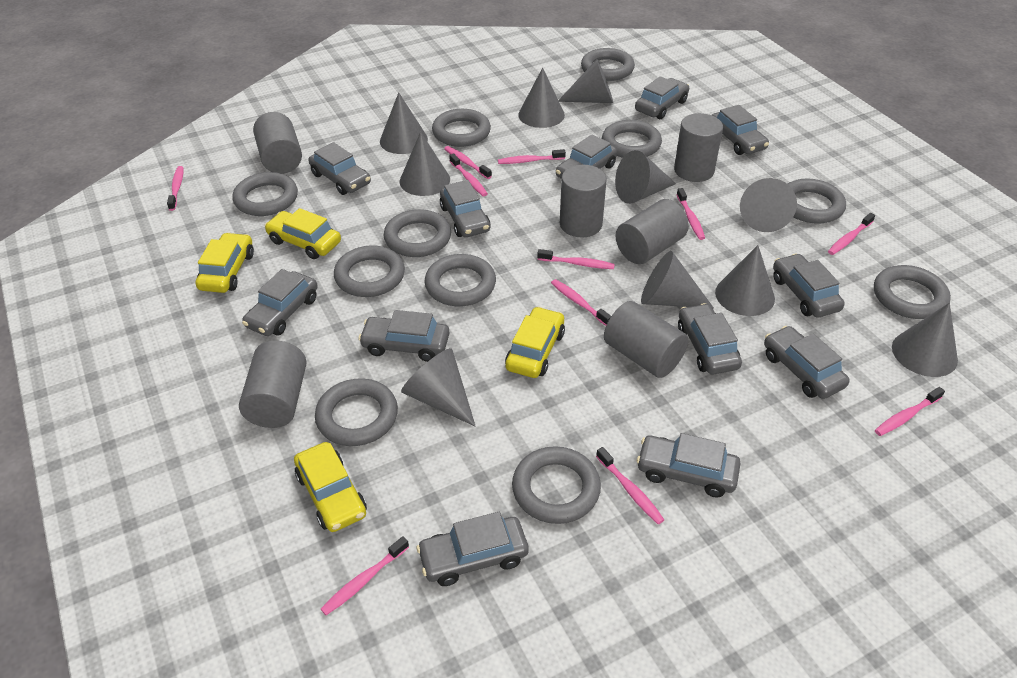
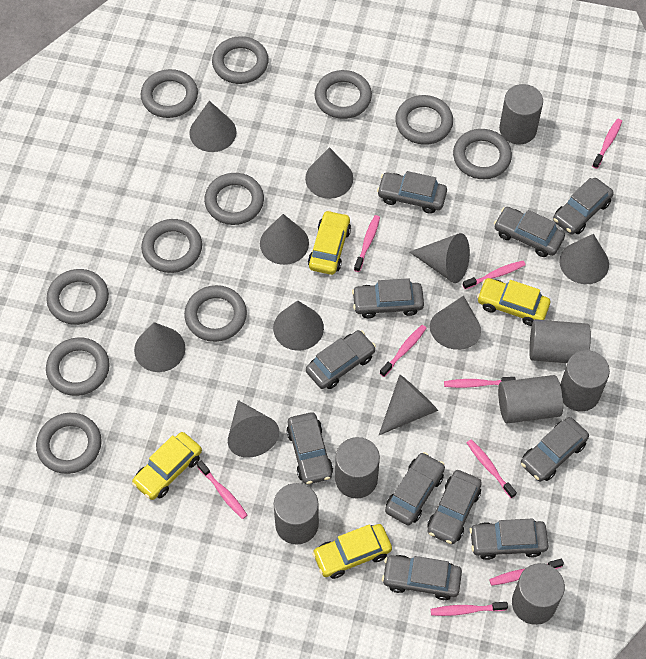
grey car: 12 -> 11
grey cylinder: 6 -> 7
pink toothbrush: 11 -> 9

